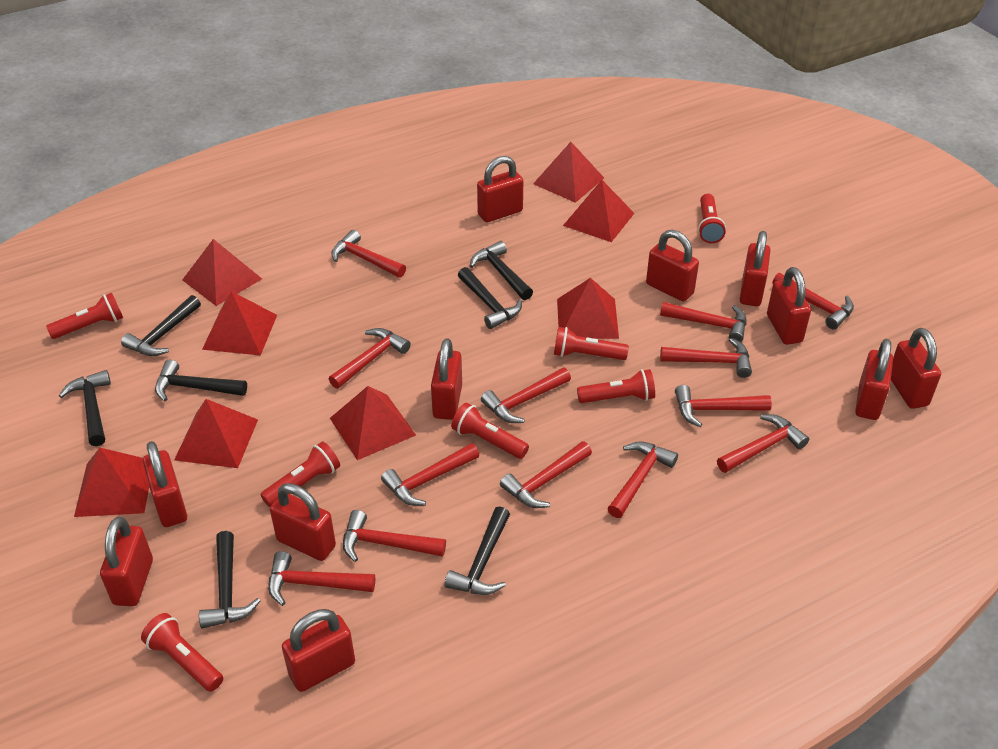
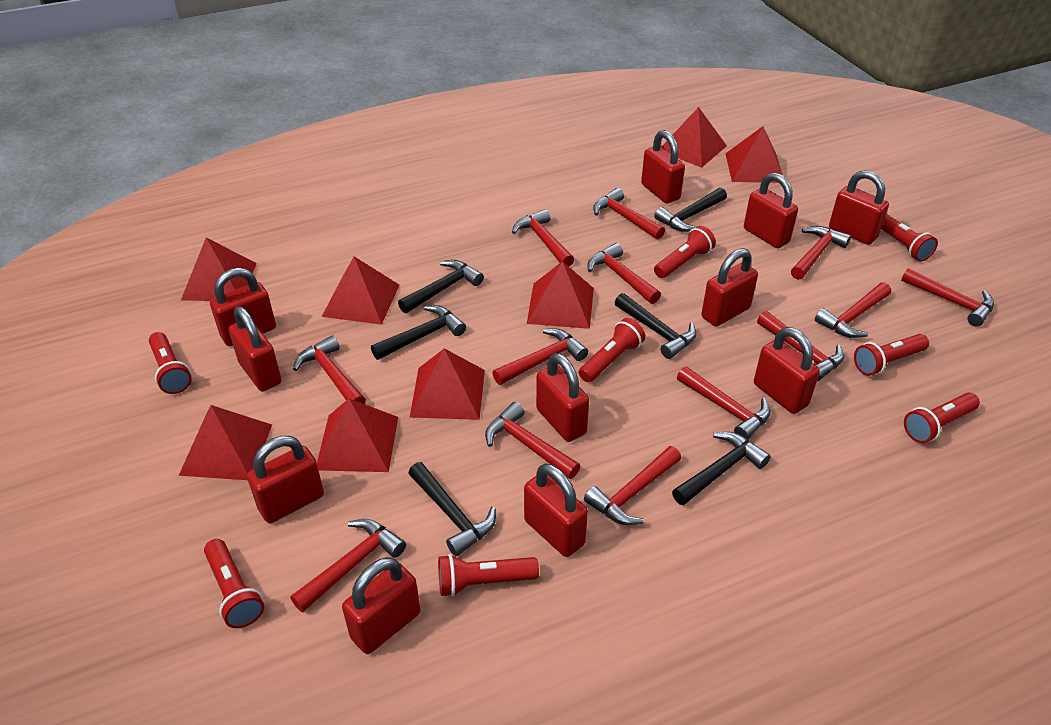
black hammer: 7 -> 6
red flashlight: 7 -> 8

